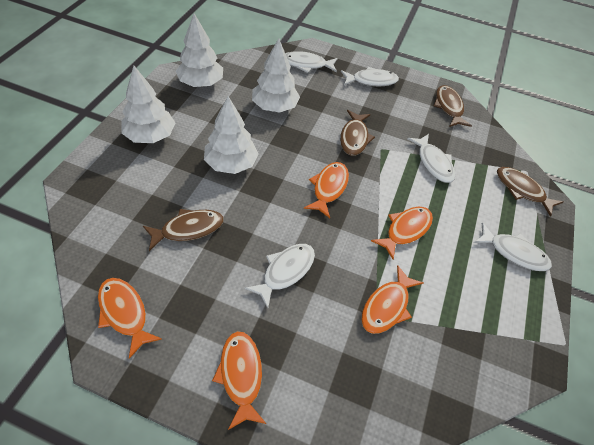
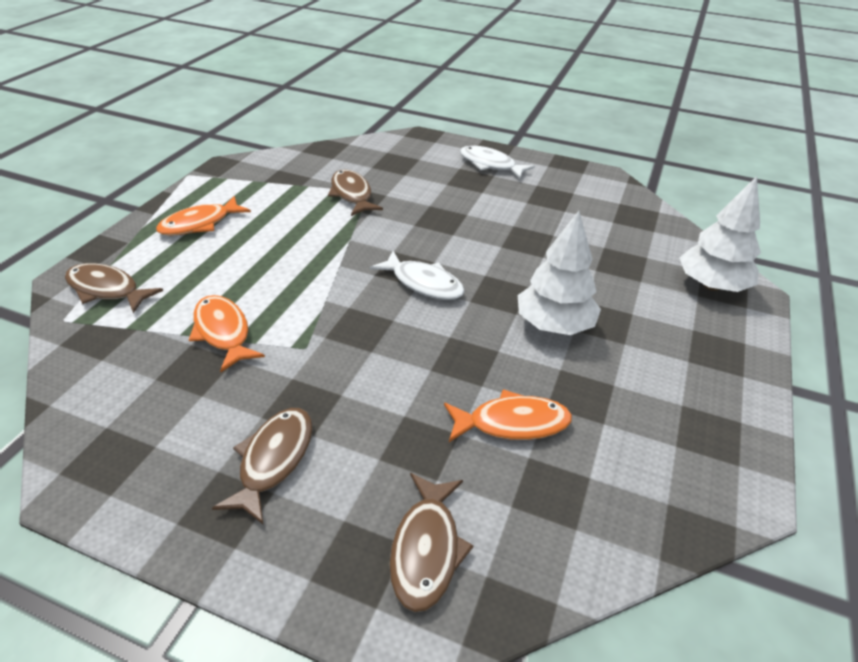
orange fish: 5 -> 3
white fish: 5 -> 2
white tree: 4 -> 2

